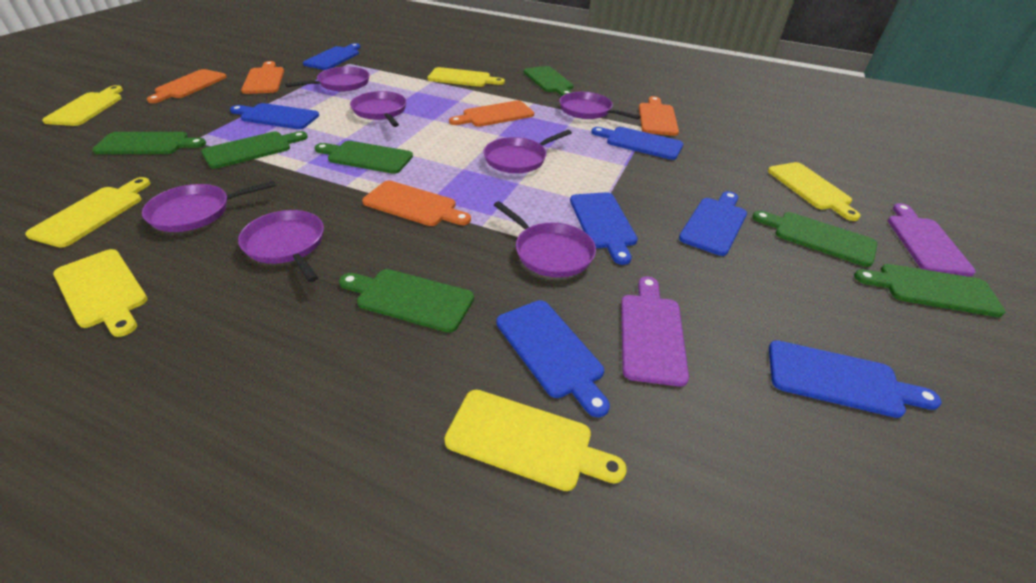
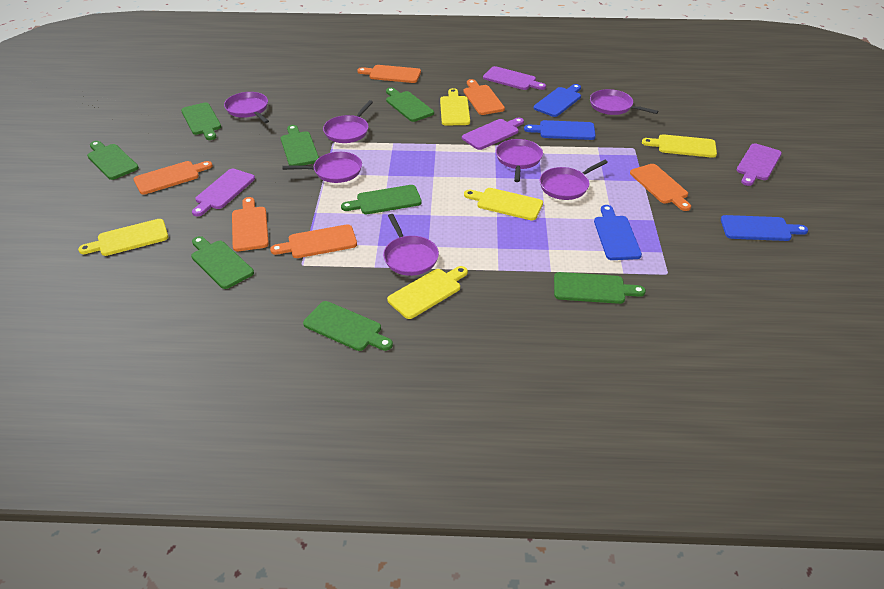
blue cutting board: 7 -> 4
green cutting board: 7 -> 8
orange cutting board: 5 -> 6
purple cutting board: 2 -> 4
yellow cutting board: 6 -> 5

